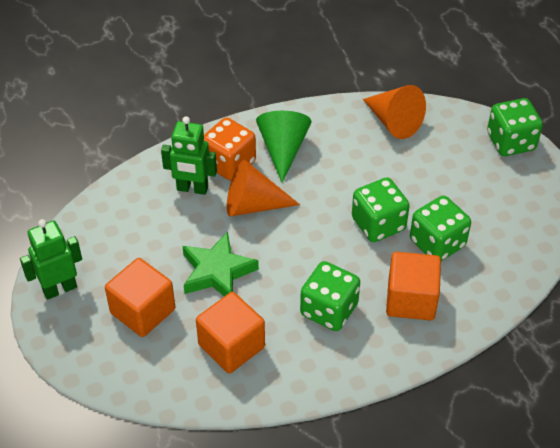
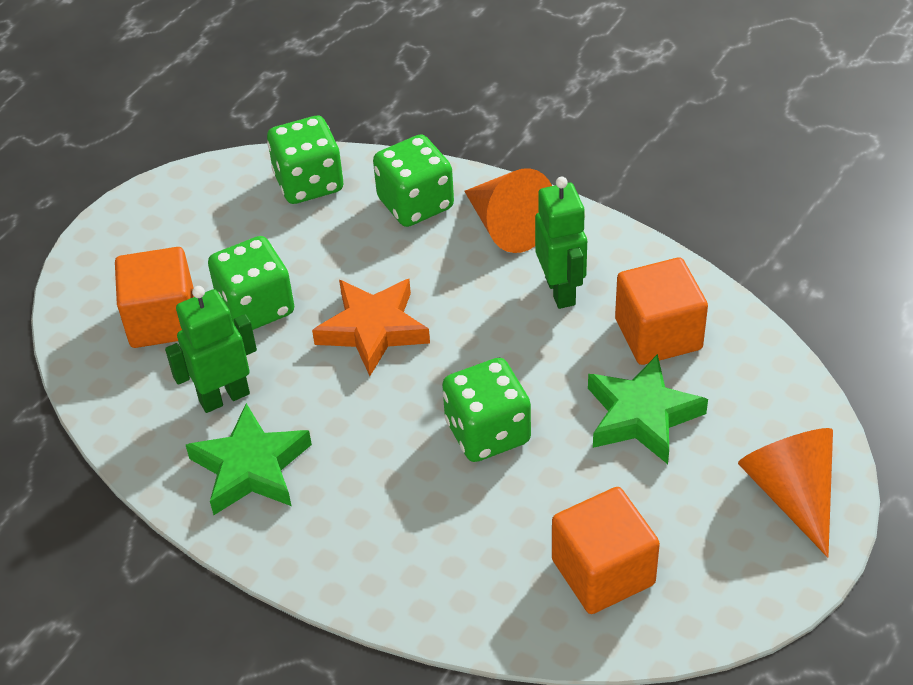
green cone: 1 -> 0
green star: 1 -> 2
orange dice: 1 -> 0
orange star: 0 -> 1

